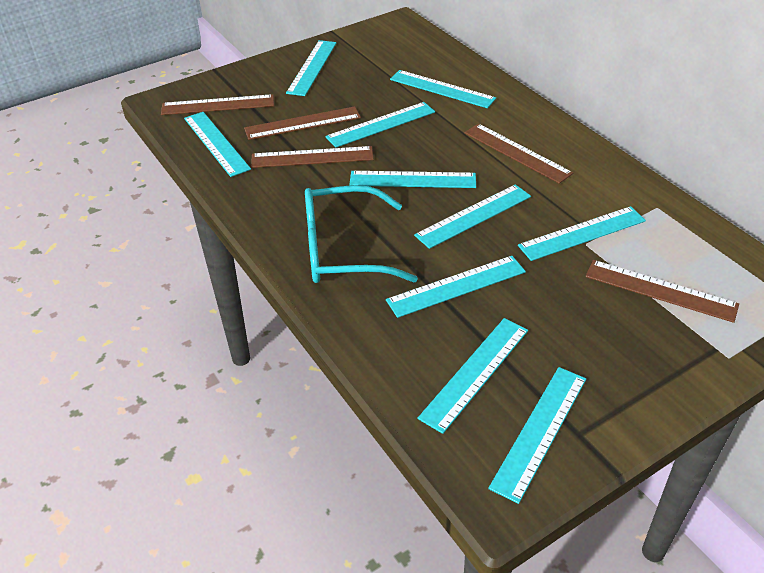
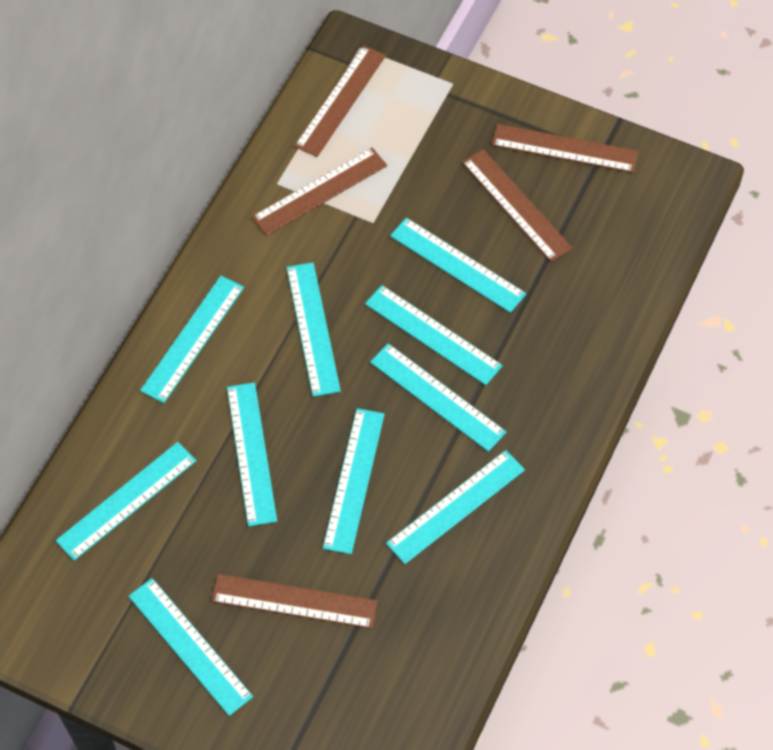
turquoise glasses: 1 -> 0

